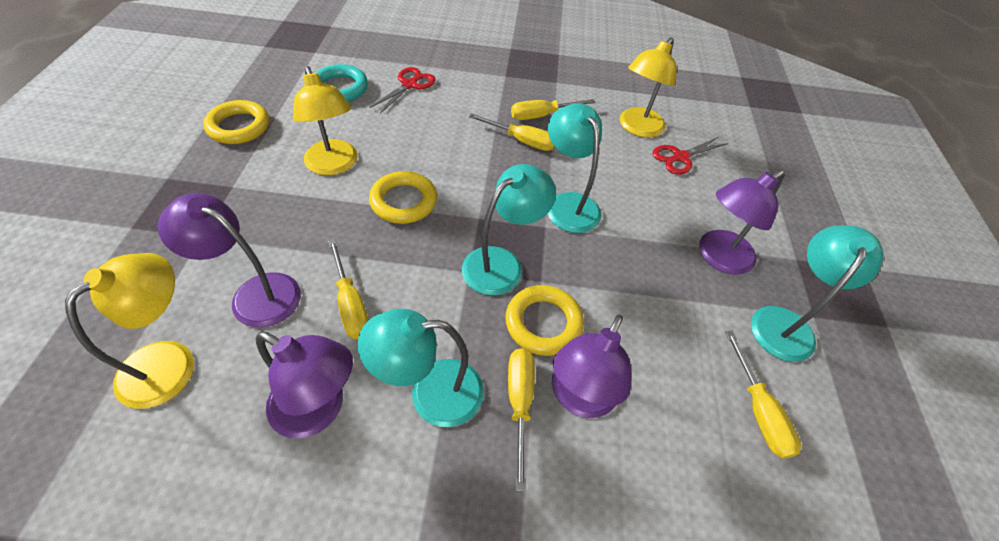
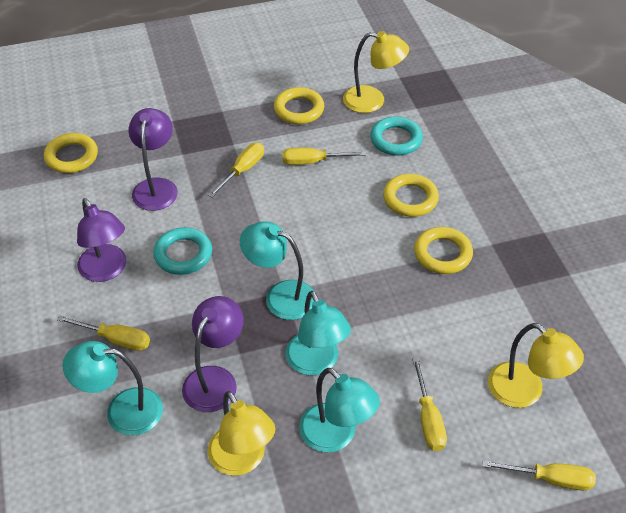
purple lamp: 4 -> 3
red scissors: 2 -> 0
turquoise ring: 1 -> 2
yellow ring: 3 -> 4

